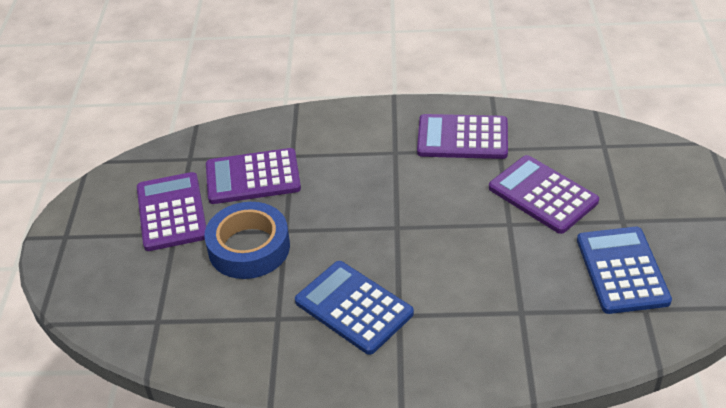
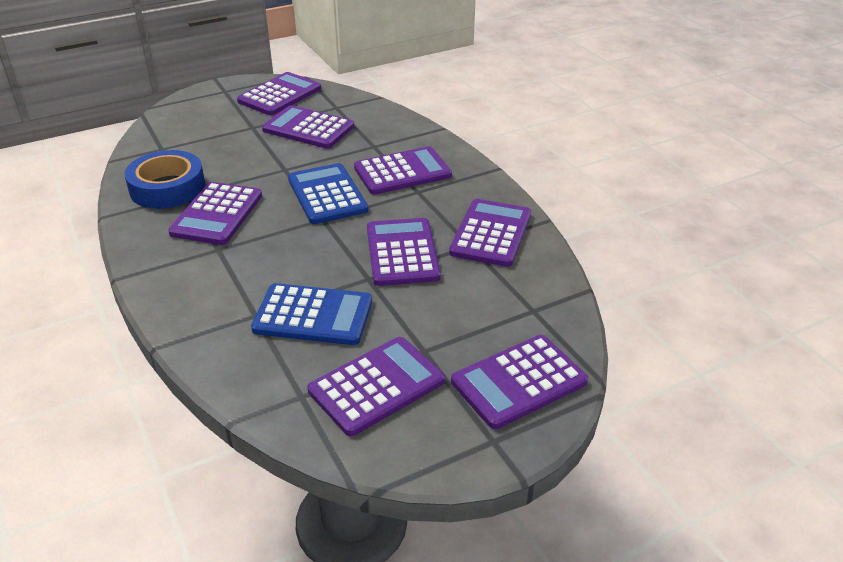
purple calculator: 4 -> 8

